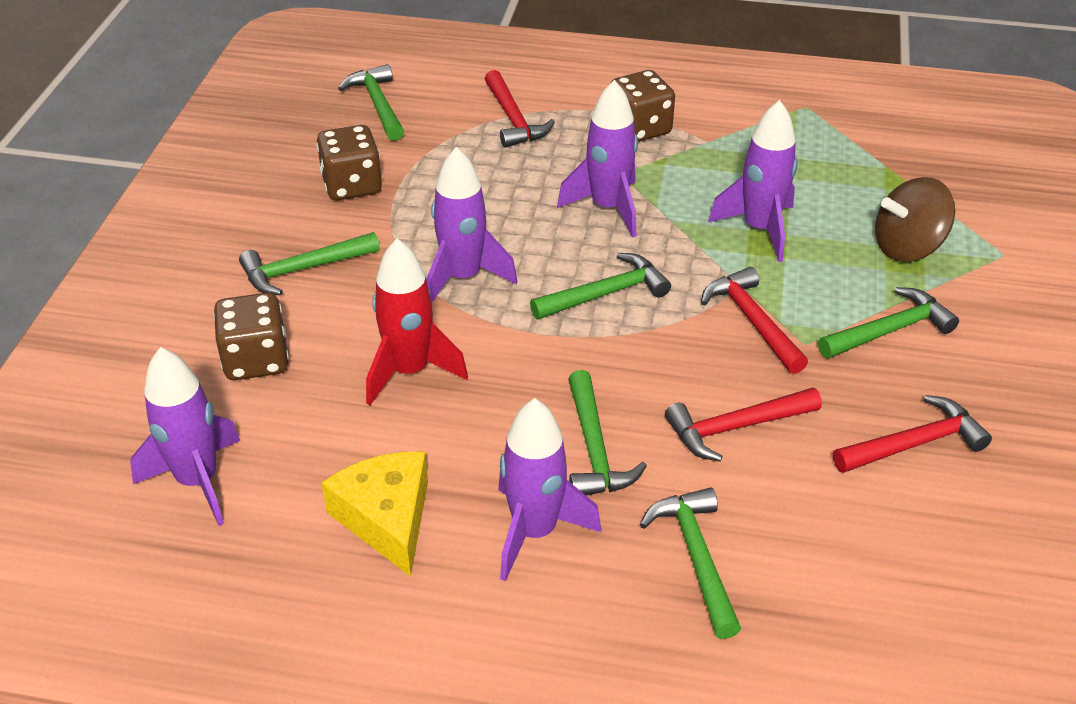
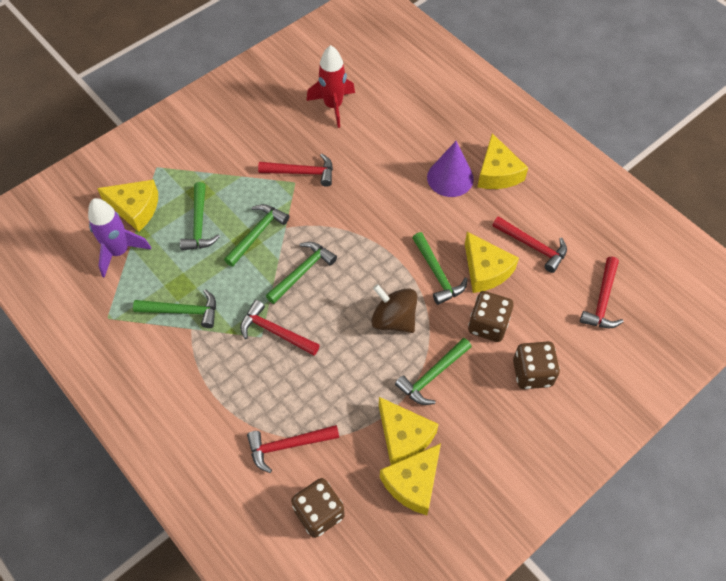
purple cone: 0 -> 1
purple rocket: 5 -> 1
red hammer: 4 -> 5
yellow cheese: 1 -> 5

